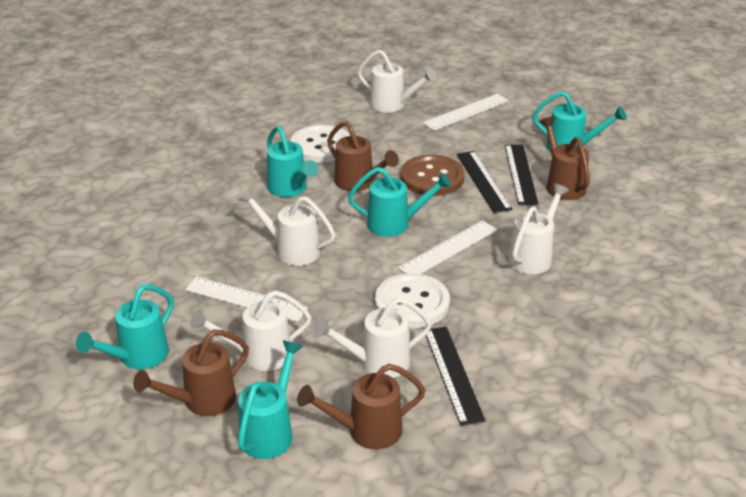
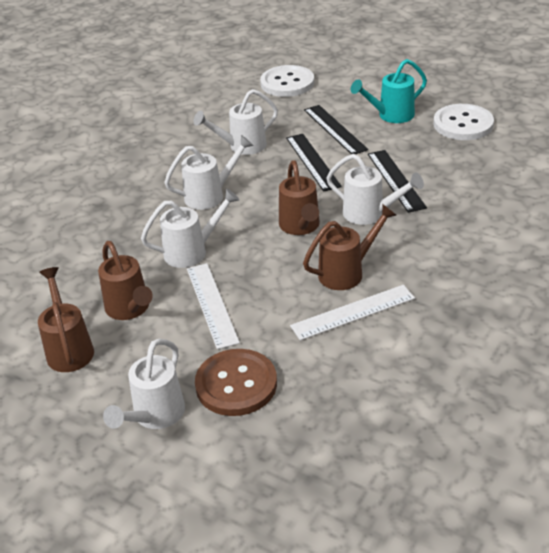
turquoise watering can: 5 -> 1
white ruler: 3 -> 2

